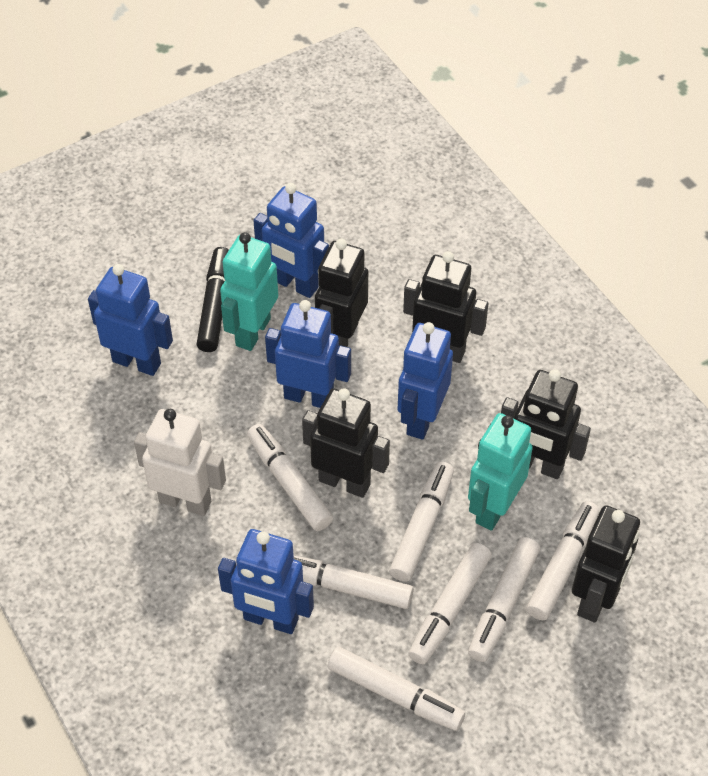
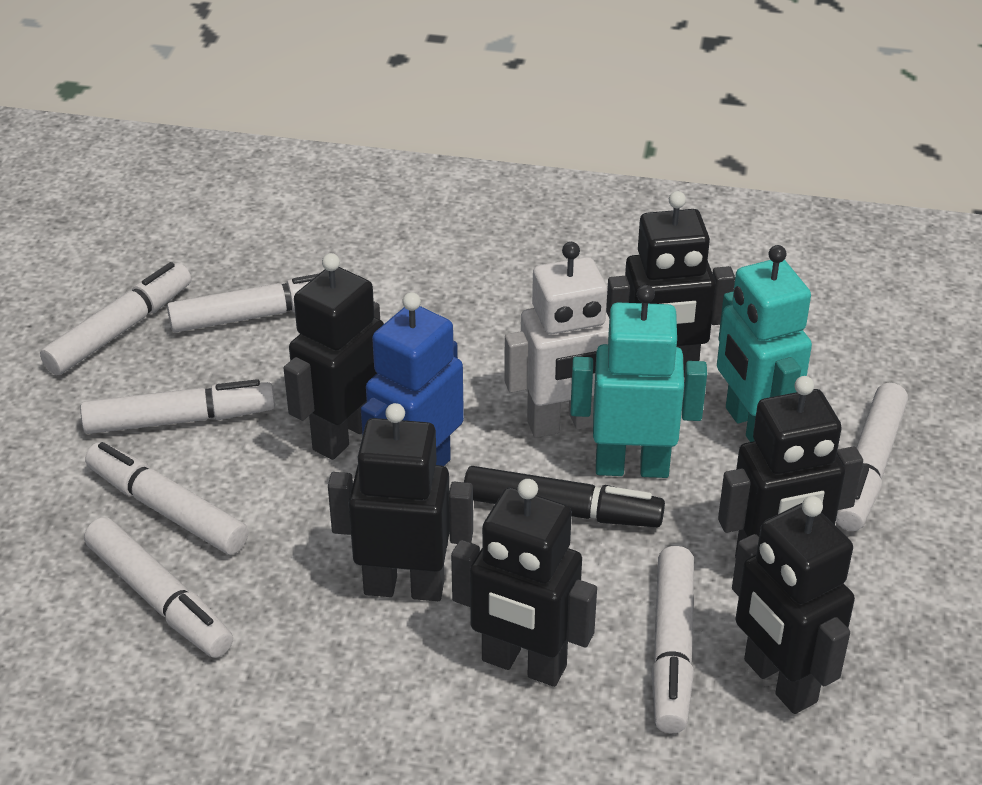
black robot: 5 -> 6
blue robot: 5 -> 1

